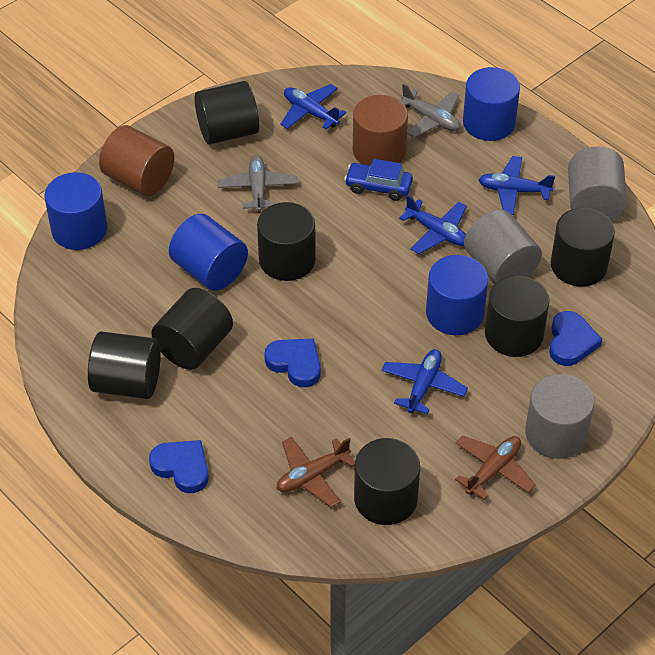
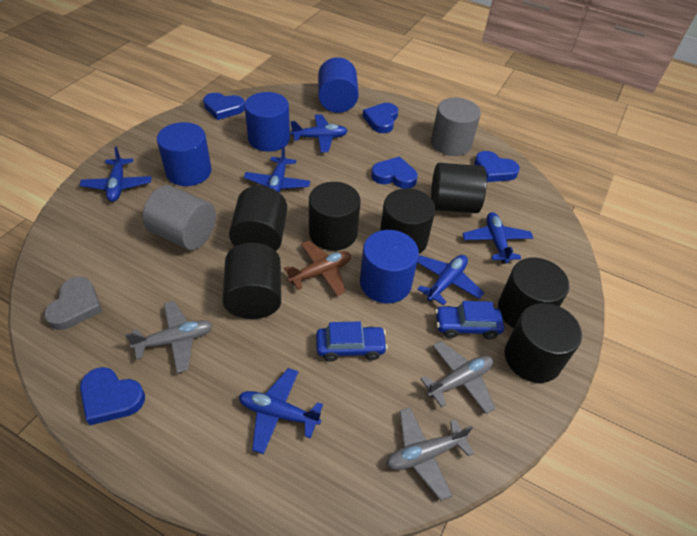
blue car: 1 -> 2
blue heart: 3 -> 5
blue plane: 4 -> 6
brown cylinder: 2 -> 0
brown plane: 2 -> 1
grey cylinder: 3 -> 2
grey heart: 0 -> 1
grey plane: 2 -> 3

